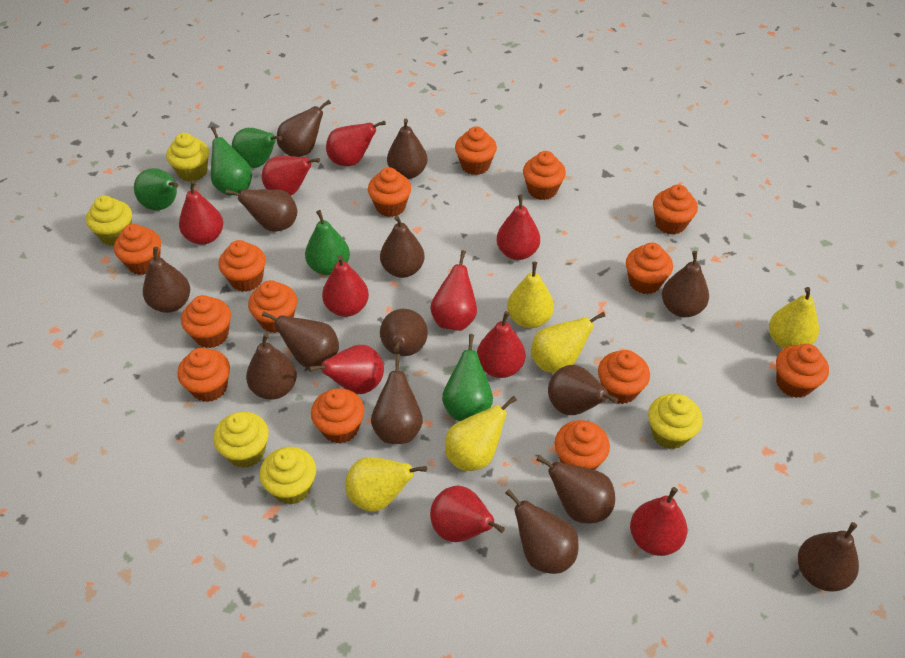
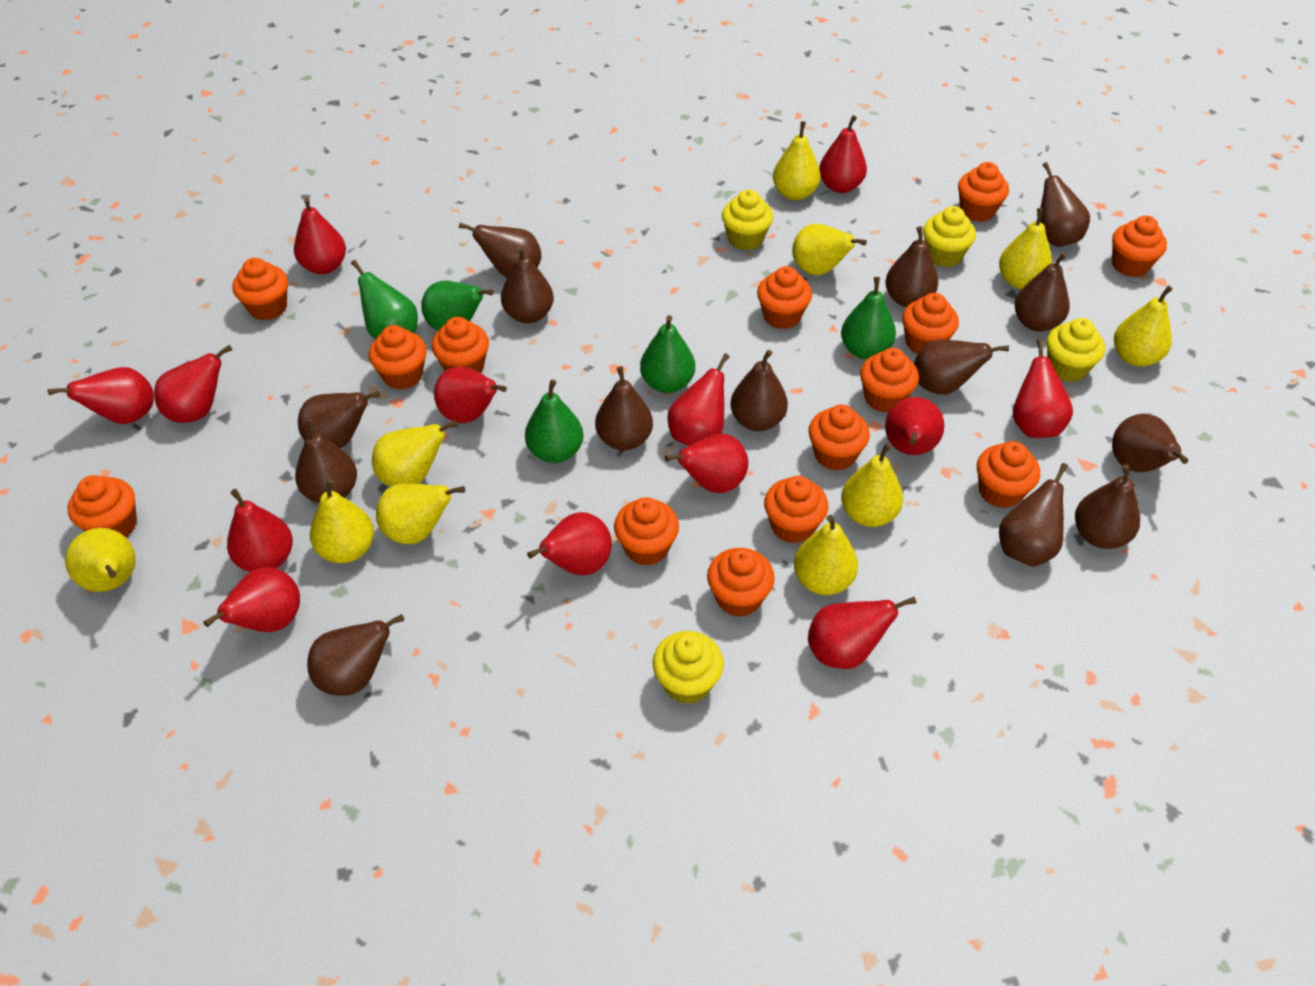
red pear: 10 -> 13
yellow cupcake: 5 -> 4
yellow pear: 5 -> 10

